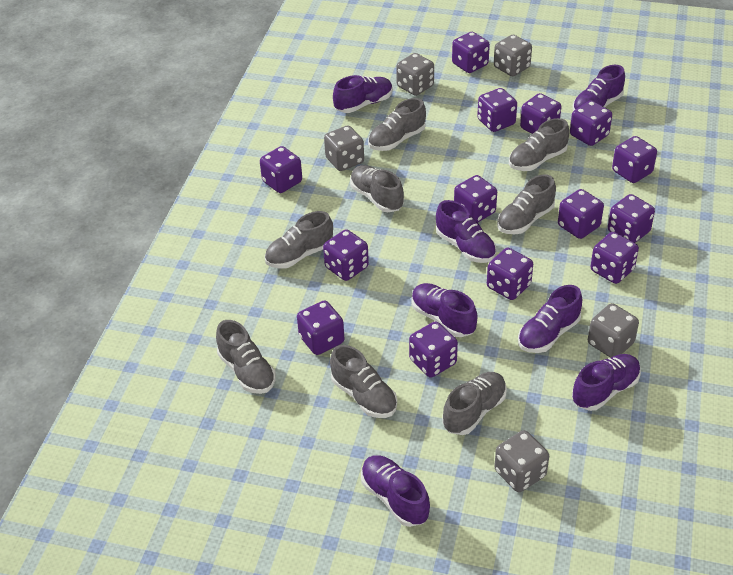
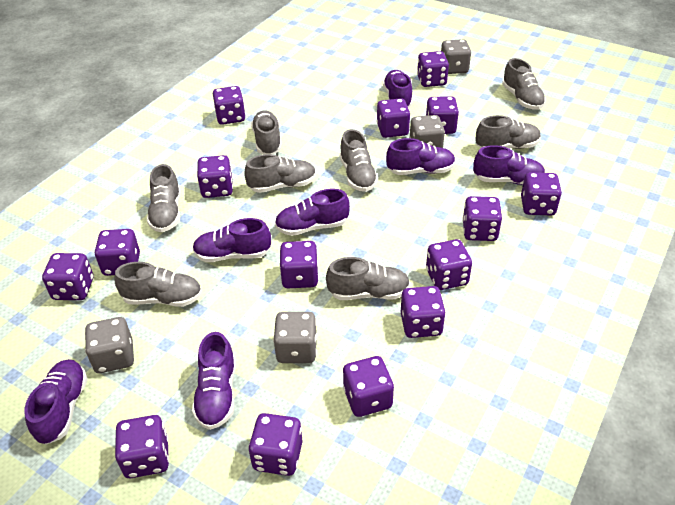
grey dice: 5 -> 4
purple dice: 14 -> 15

